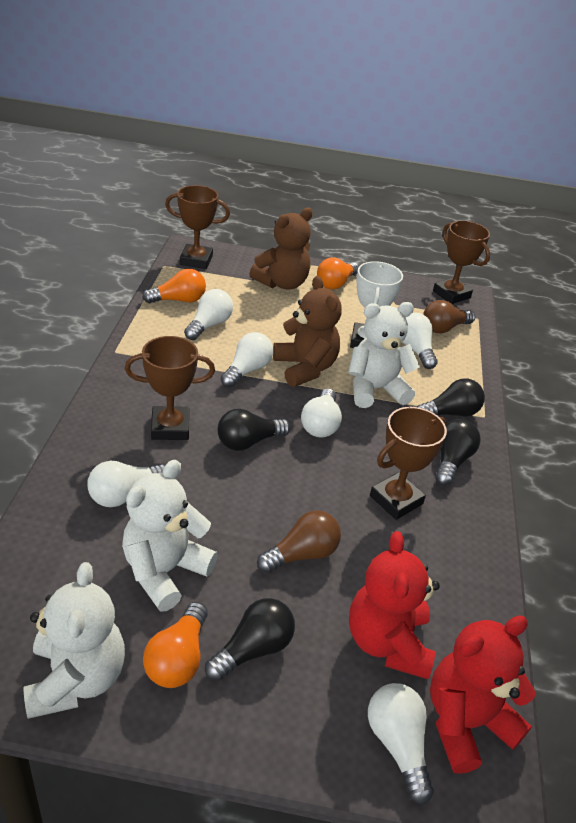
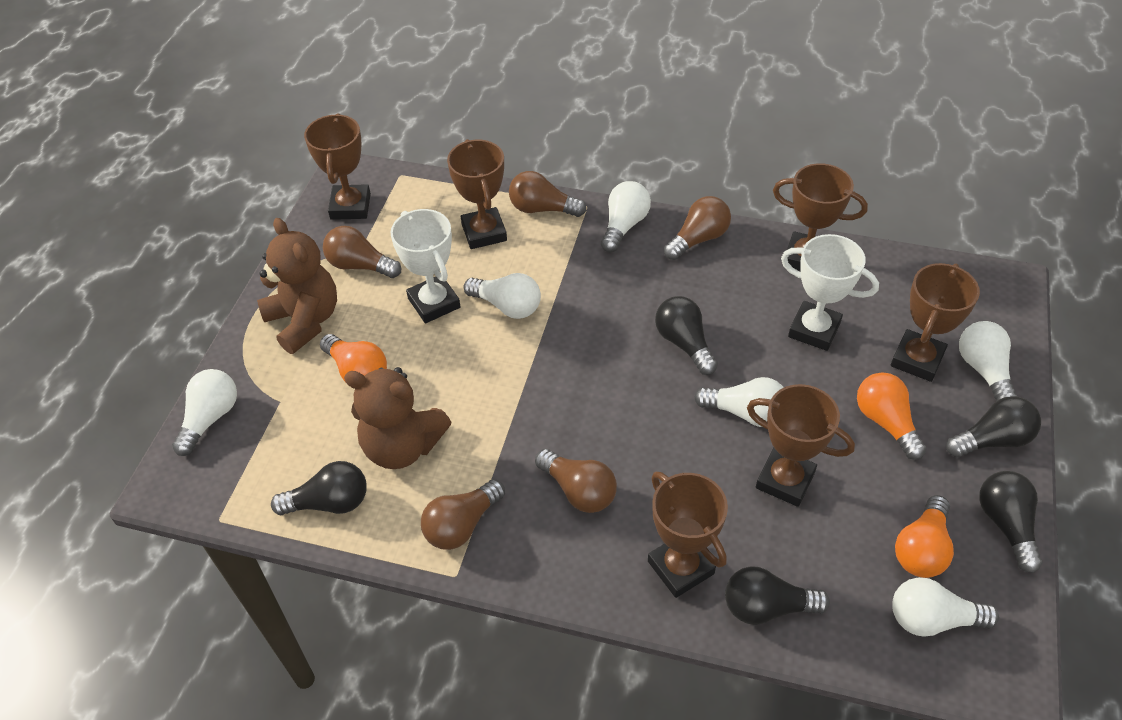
black light bulb: 4 -> 5
brown light bulb: 2 -> 5
brown trophy: 4 -> 6
red teddy bear: 2 -> 0
white teddy bear: 3 -> 0
white trophy: 1 -> 2

